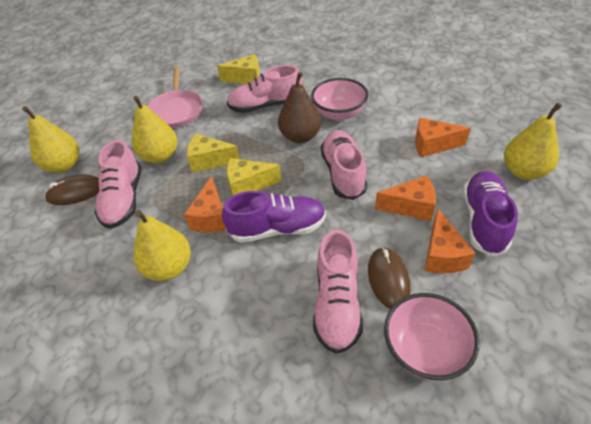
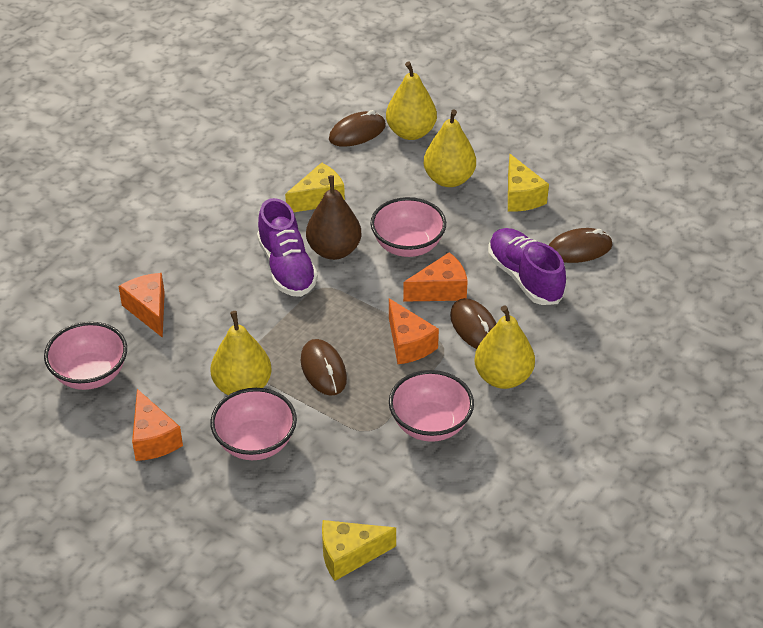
brown mouse: 2 -> 4
pink bowl: 2 -> 4
pink pan: 1 -> 0
pink shoe: 4 -> 0

